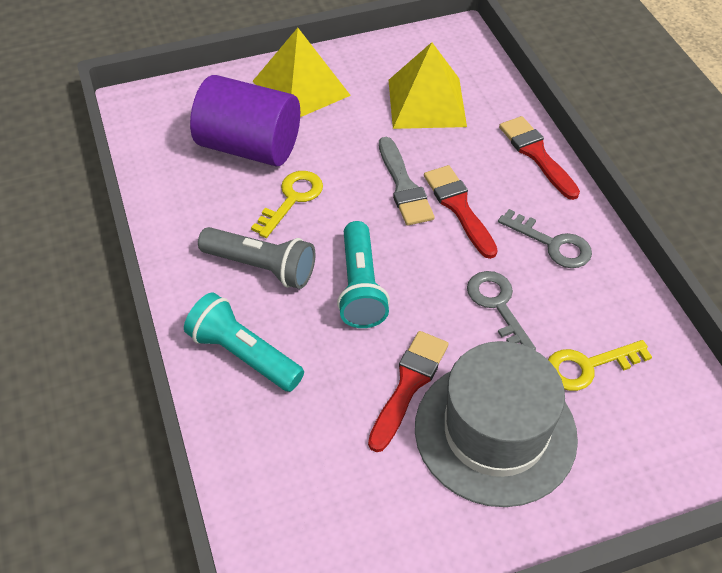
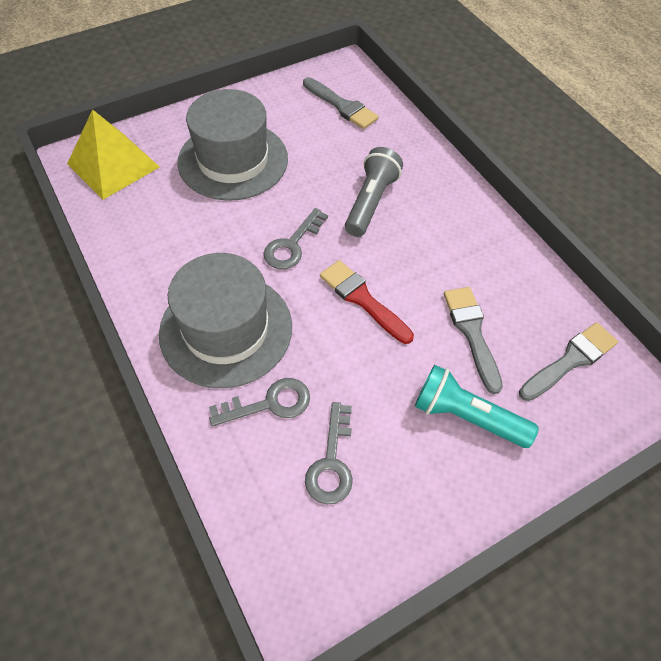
grey brush: 1 -> 3
grey hat: 1 -> 2
grey key: 2 -> 3
purple cylinder: 1 -> 0
red brush: 3 -> 1
turquoise flashlight: 2 -> 1
yellow key: 2 -> 0
yellow pyramid: 2 -> 1

